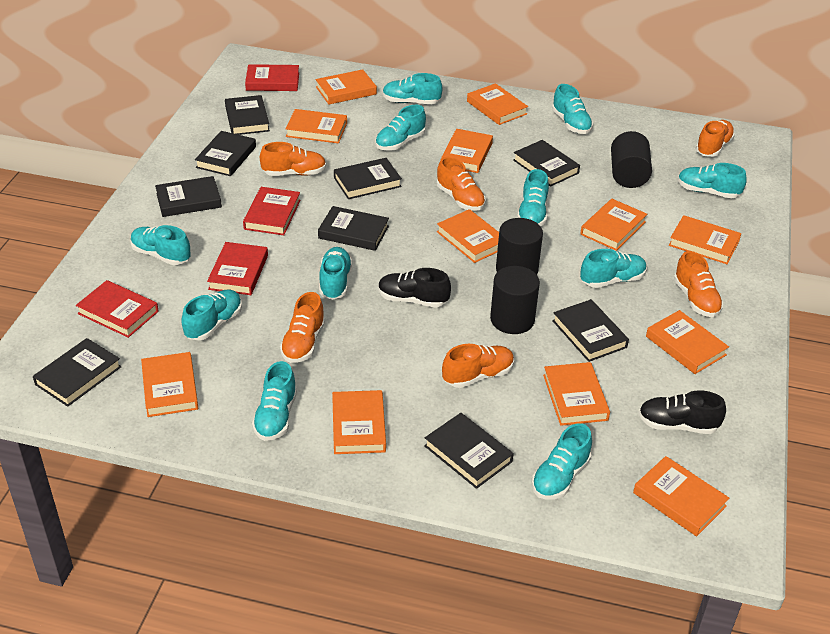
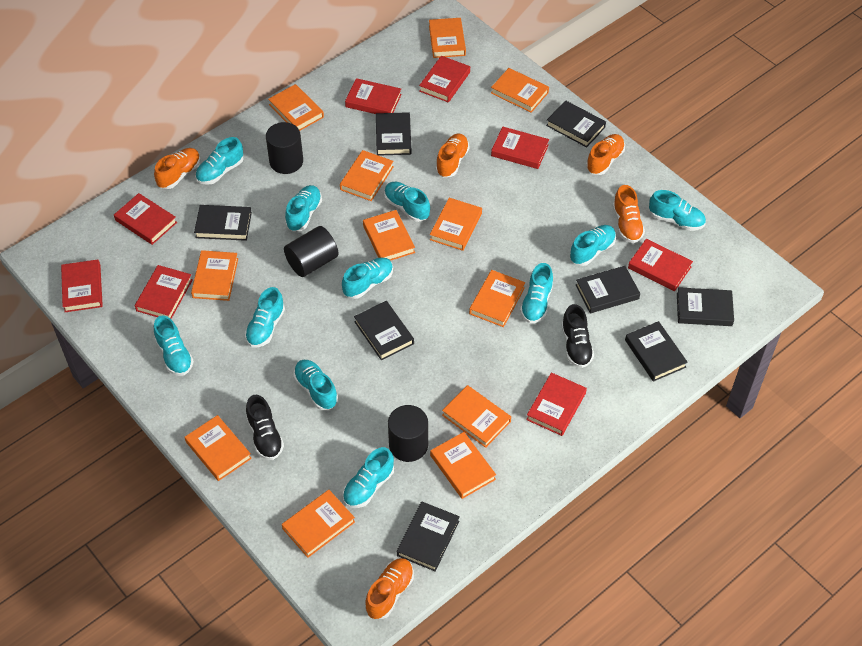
black book: 9 -> 8
orange shoe: 6 -> 5
red book: 4 -> 8

